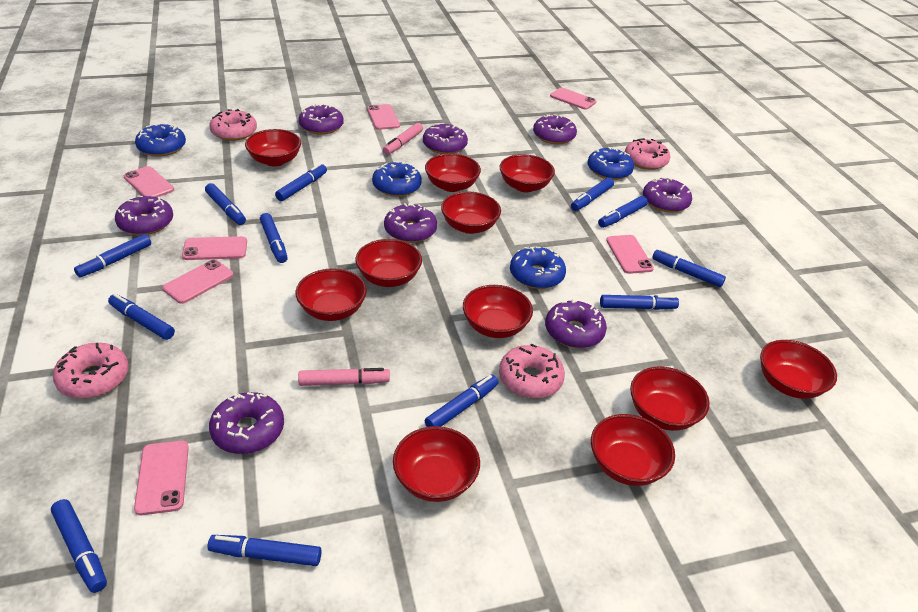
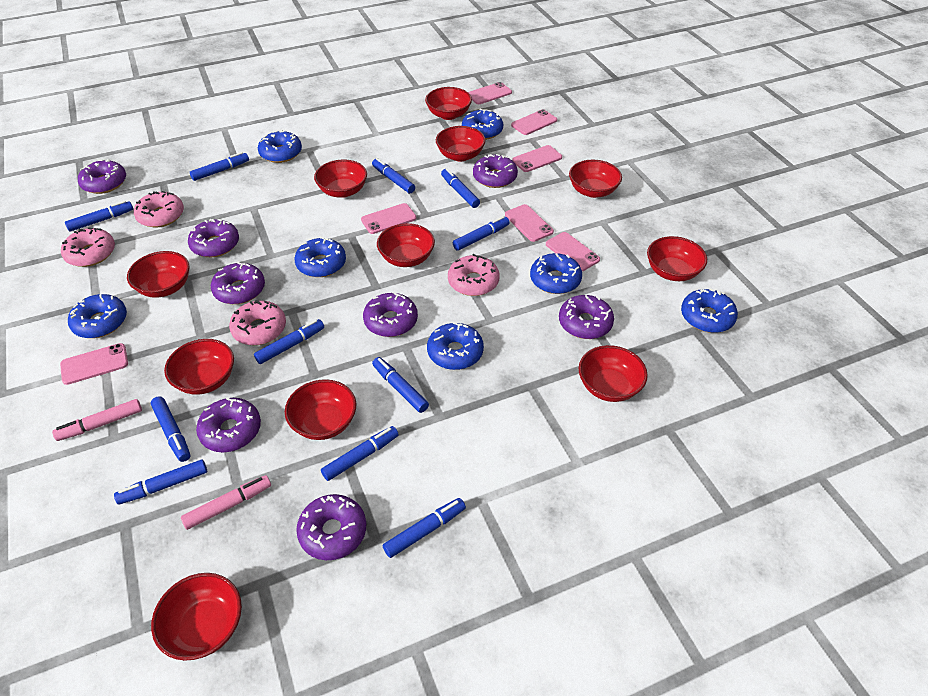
blue donut: 4 -> 7
blue marker: 12 -> 11

